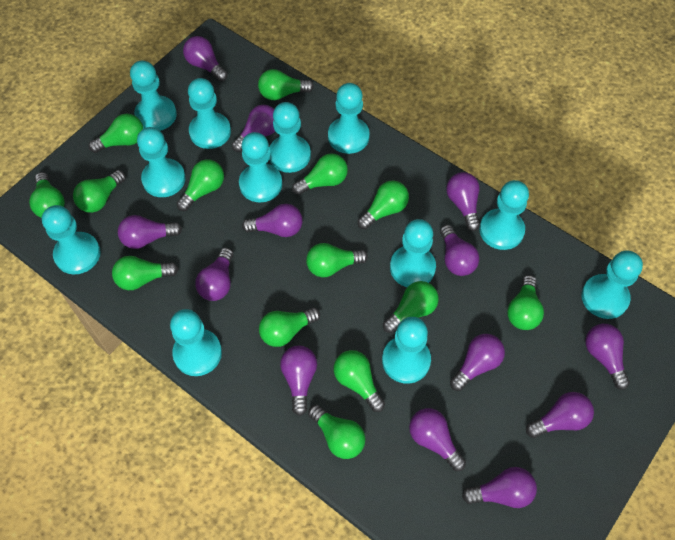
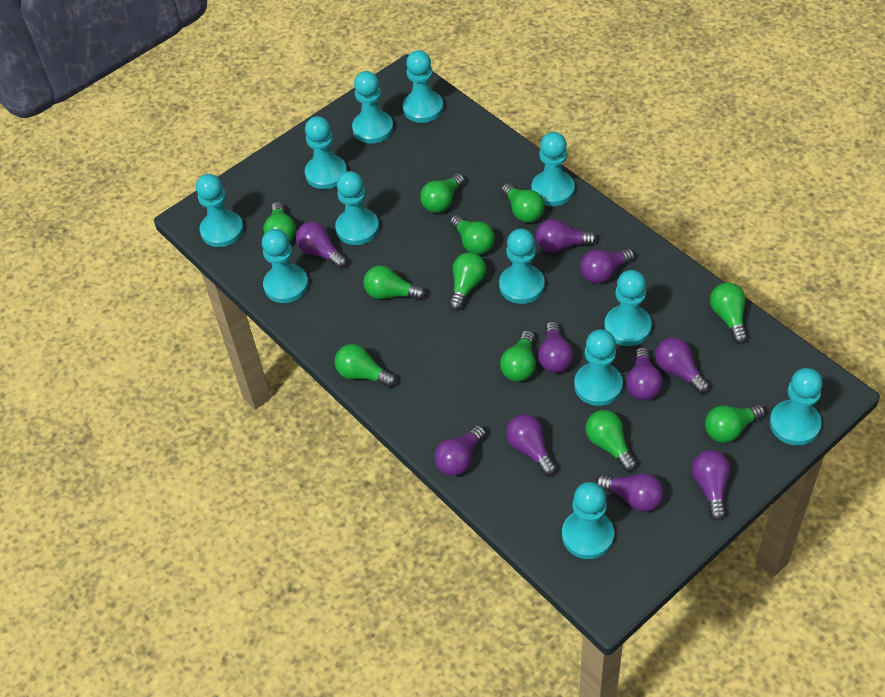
green light bulb: 14 -> 11
purple light bulb: 13 -> 10

